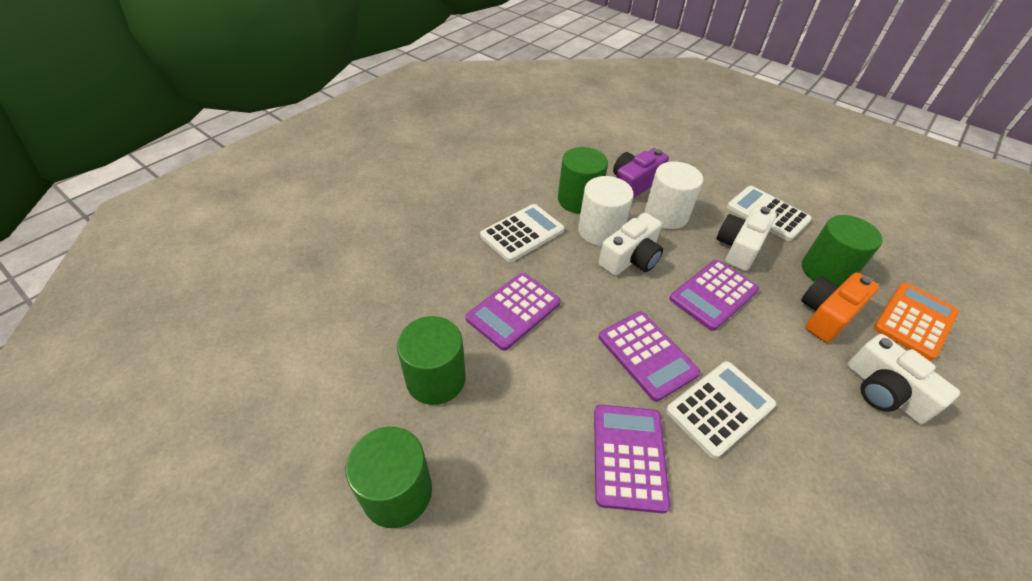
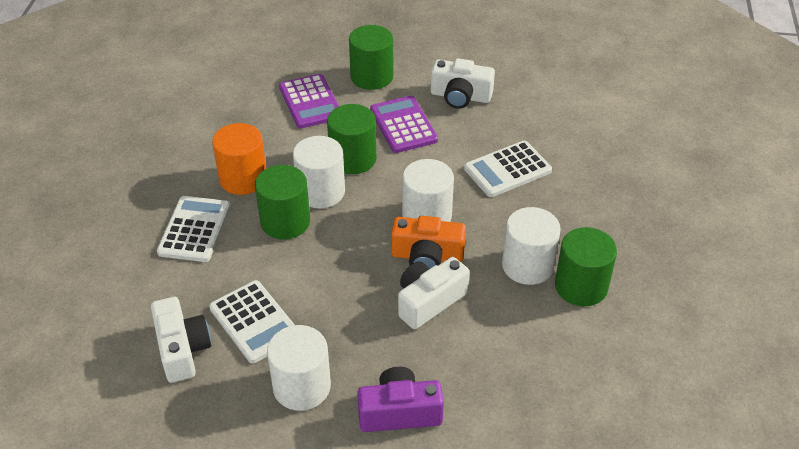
orange calculator: 1 -> 0
orange cylinder: 0 -> 1
purple calculator: 4 -> 2
white cylinder: 2 -> 4

